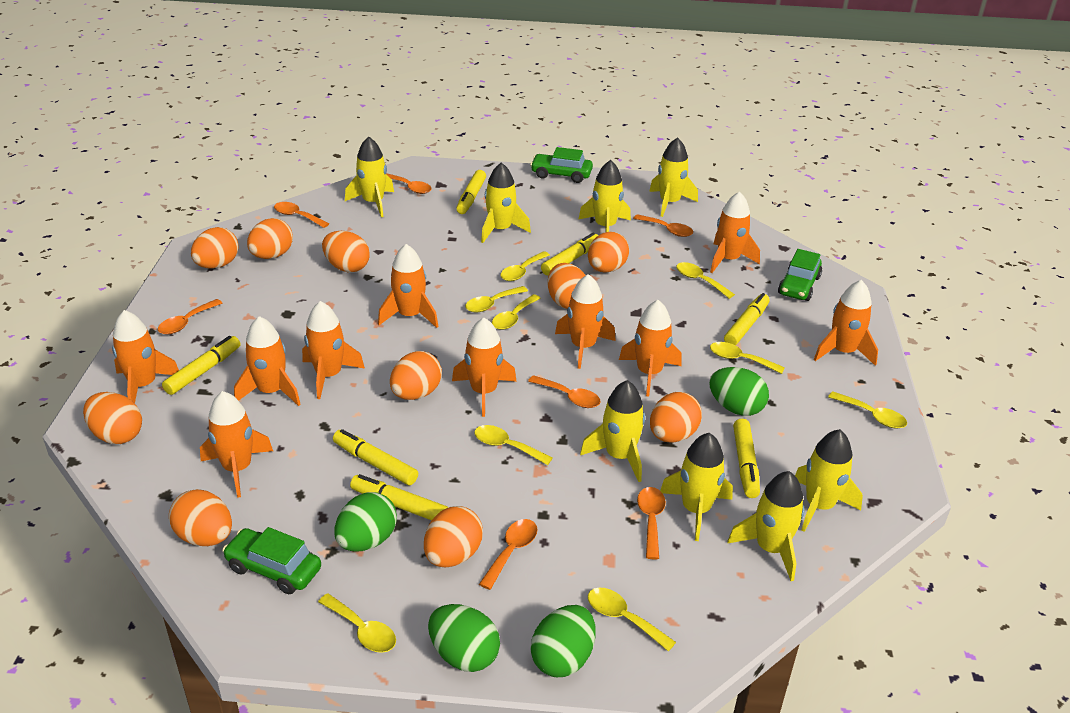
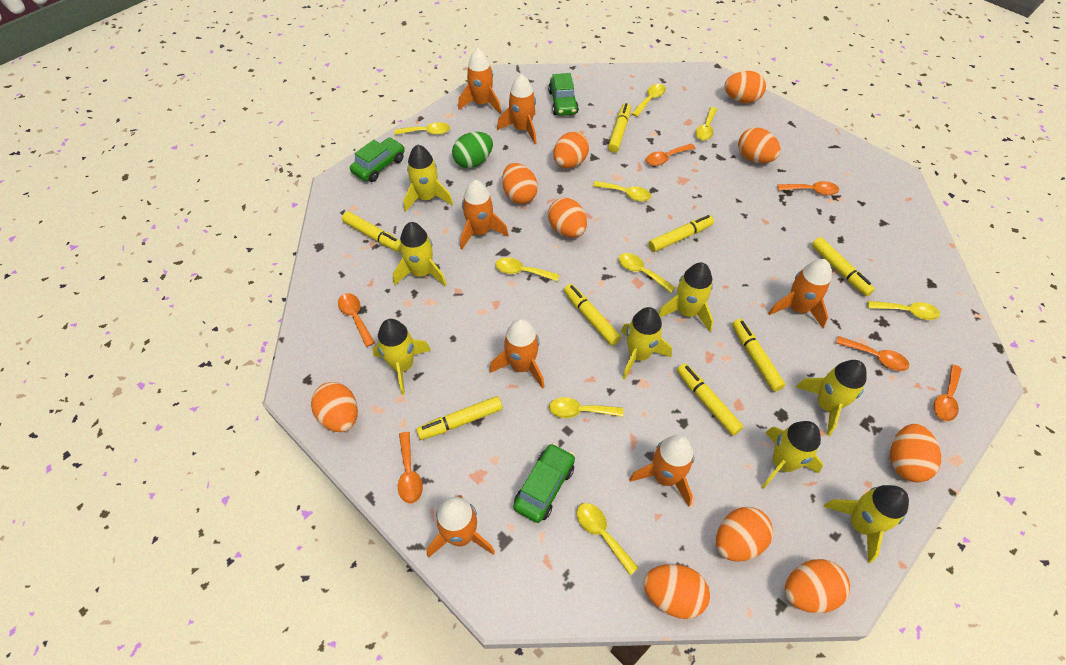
green egg: 4 -> 1
orange rocket: 10 -> 7
orange spoon: 7 -> 6
yellow marker: 7 -> 8

